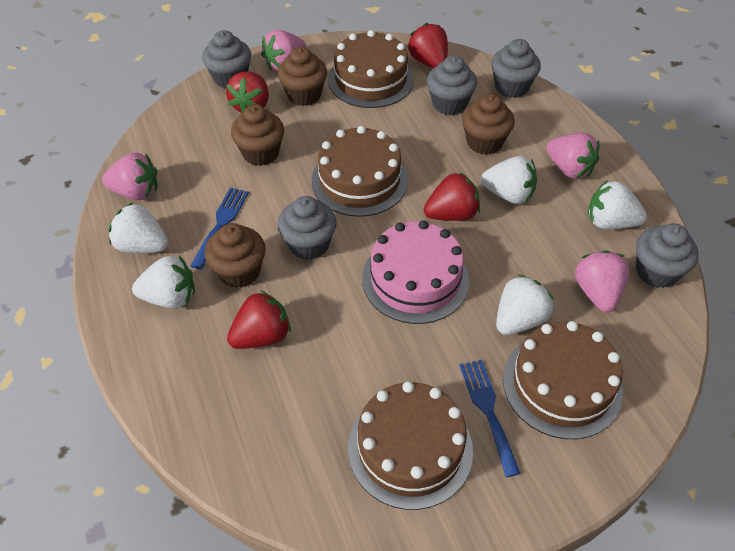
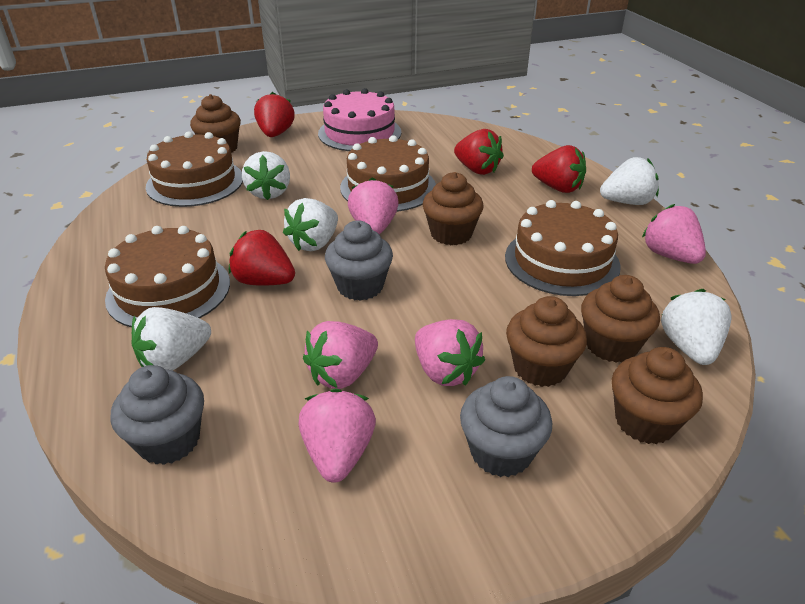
blue fork: 2 -> 0
brown cupcake: 4 -> 5
grey cupcake: 5 -> 3
pink strawberry: 4 -> 5

